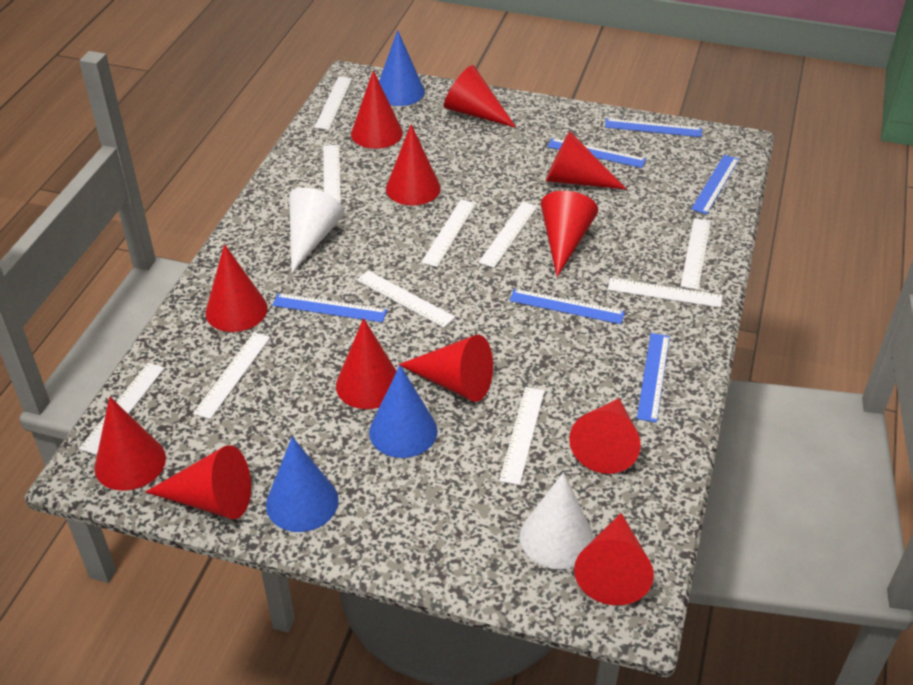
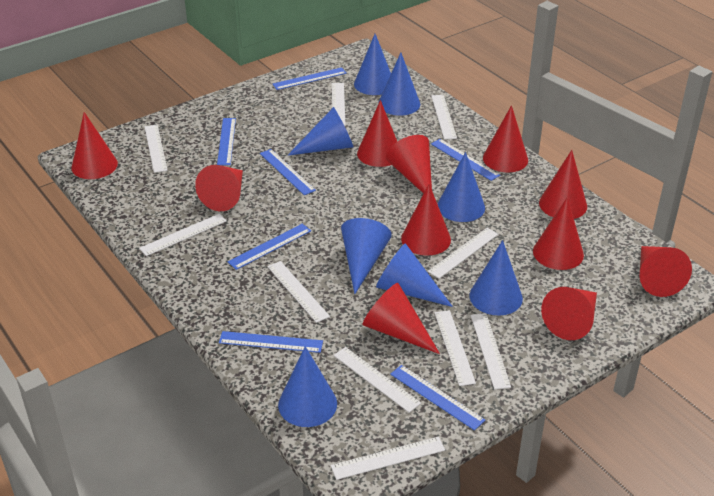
blue cone: 3 -> 8
blue ruler: 6 -> 7
red cone: 12 -> 11
white cone: 2 -> 0

